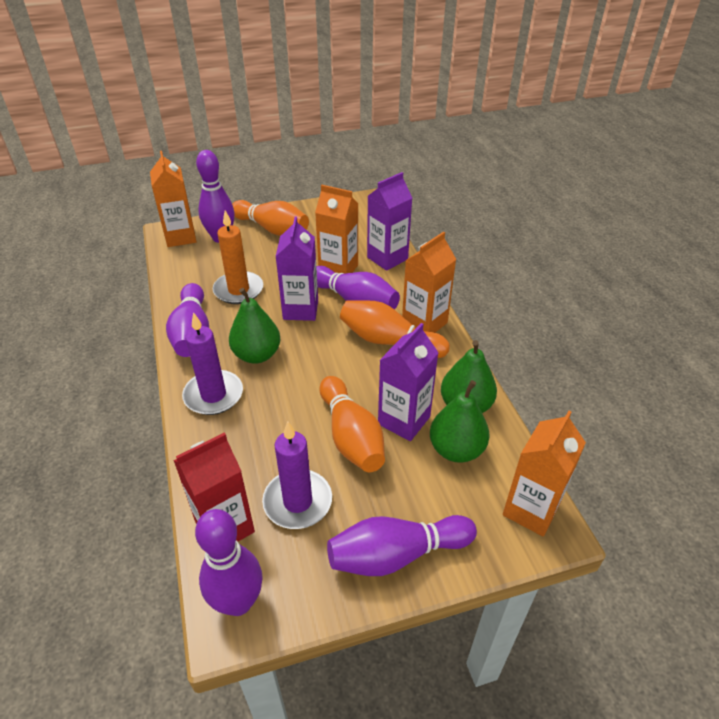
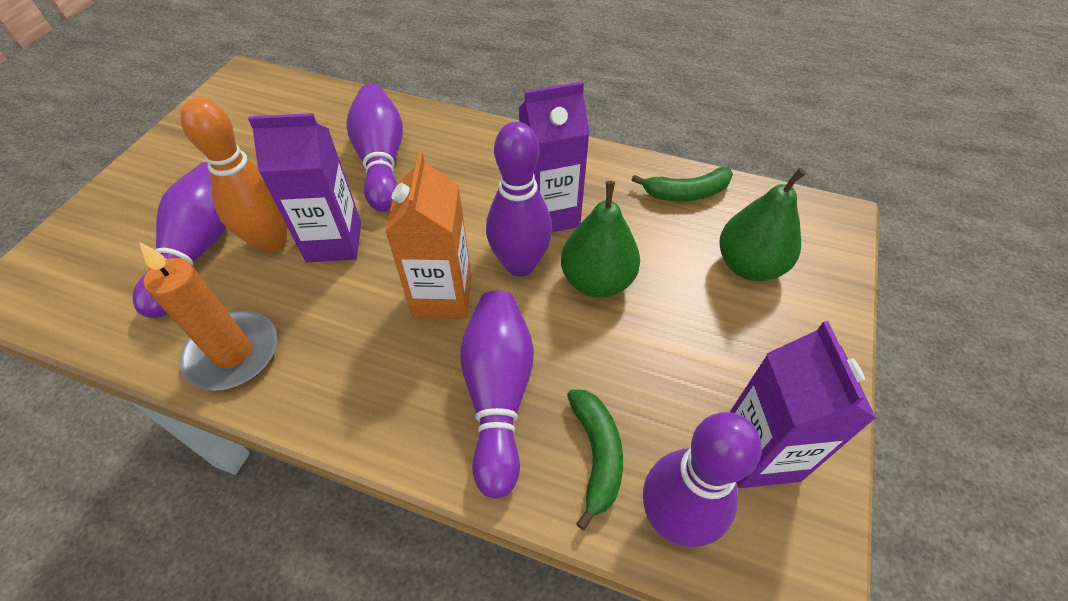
green banana: 0 -> 2
green pear: 3 -> 2
orange bowling pin: 3 -> 1
orange carton: 4 -> 1
purple candle: 2 -> 0
red carton: 1 -> 0

